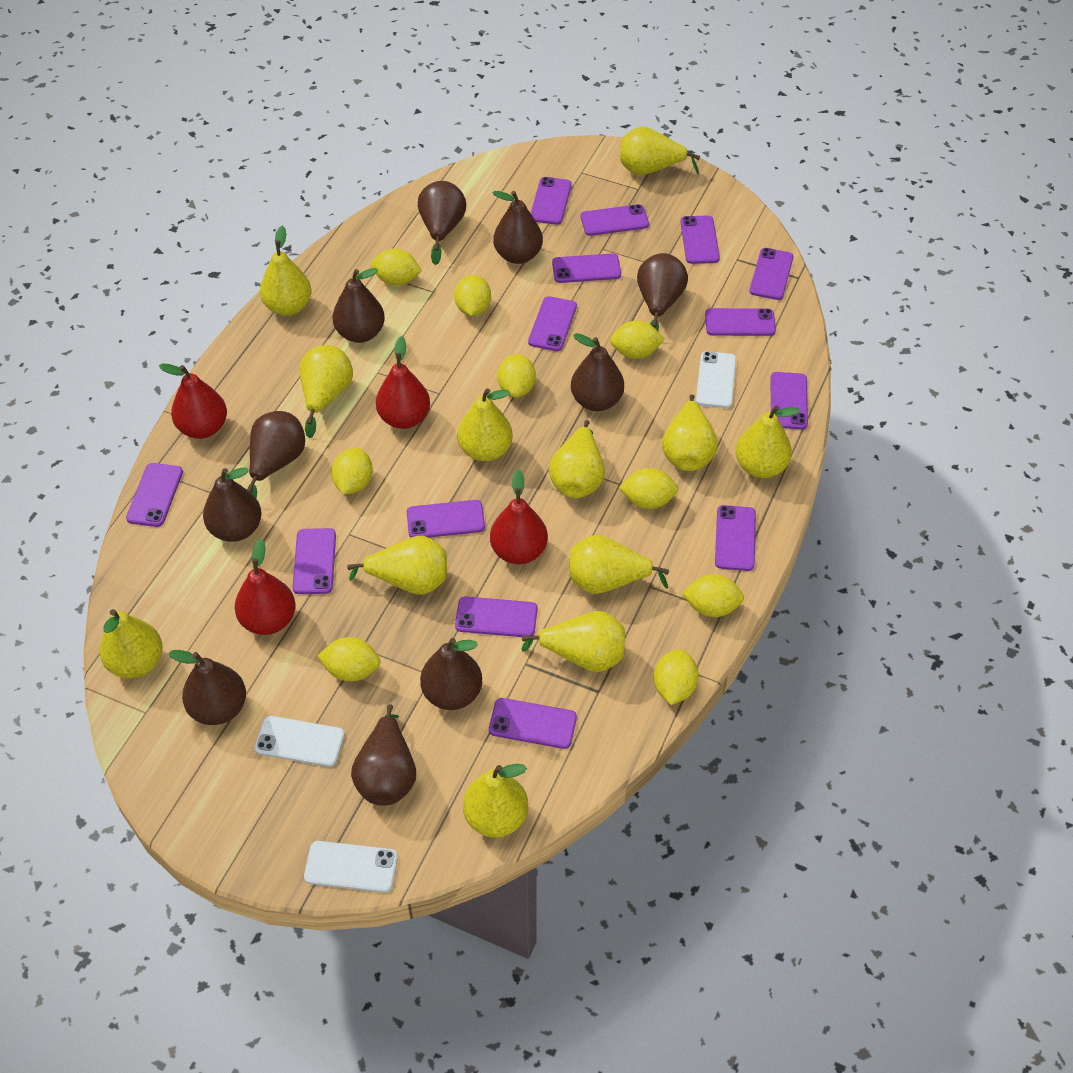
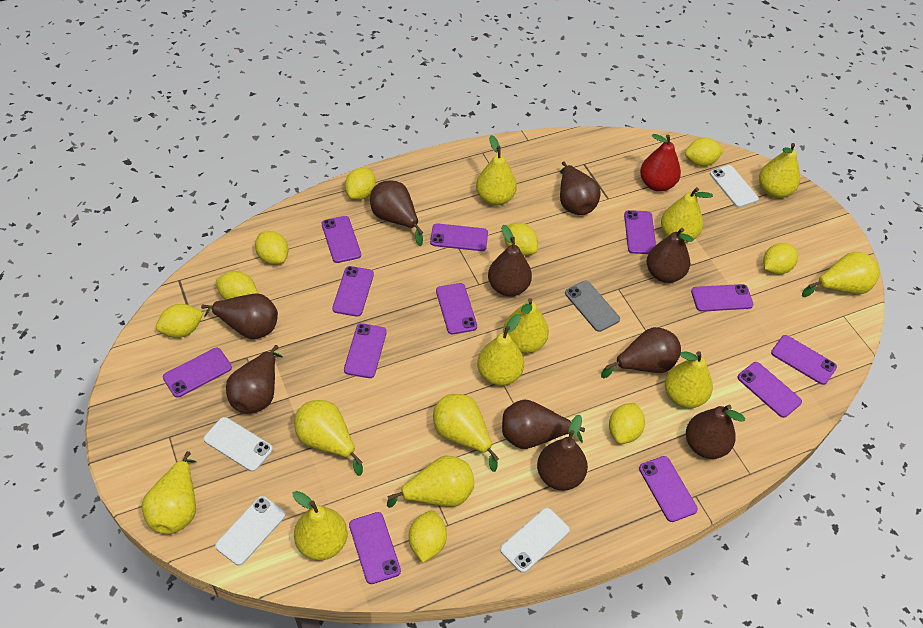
grey phone: 0 -> 1
purple phone: 14 -> 12
red pear: 4 -> 1
white phone: 3 -> 4

